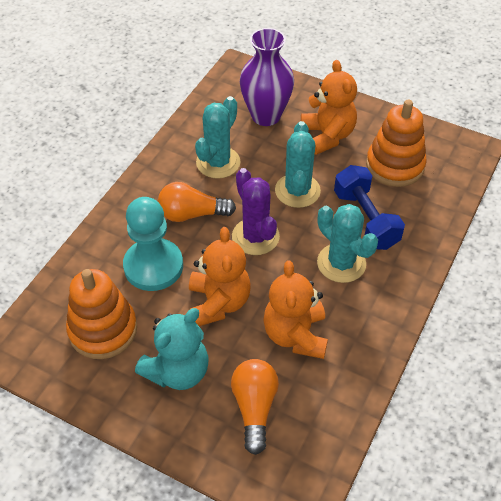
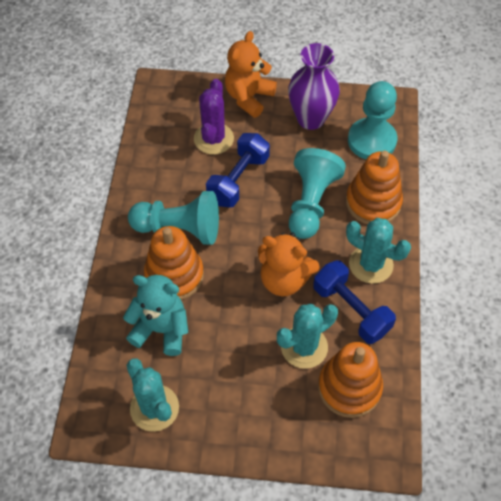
blue dumbbell: 1 -> 2
orange light bulb: 2 -> 0
orange stacking toy: 2 -> 3
orange teddy bear: 3 -> 2
turquoise pawn: 1 -> 3

